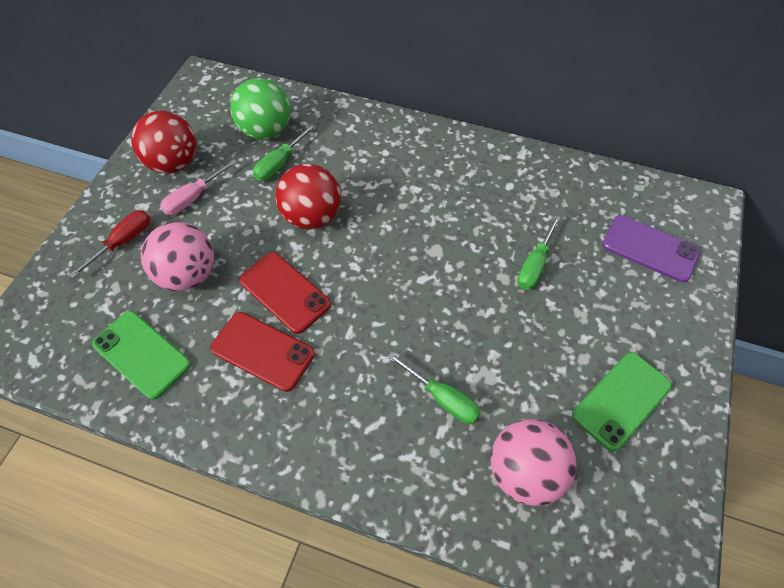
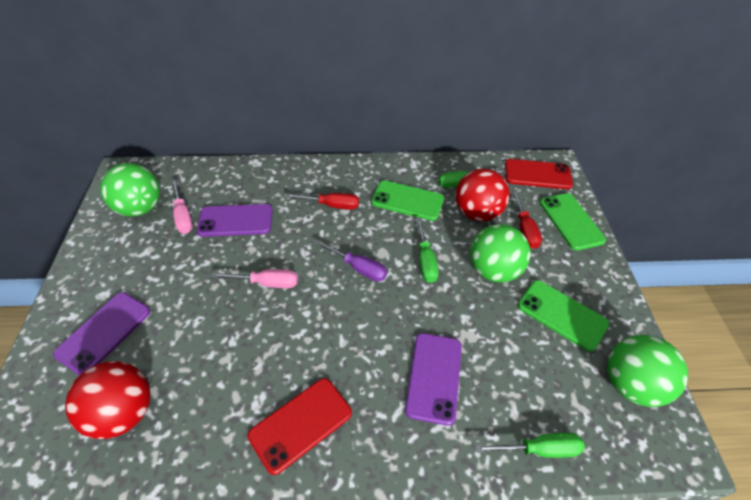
green ball: 1 -> 3
green phone: 2 -> 3
pink ball: 2 -> 0
pink screwdriver: 1 -> 2
purple phone: 1 -> 3
purple screwdriver: 0 -> 1
red screwdriver: 1 -> 2

